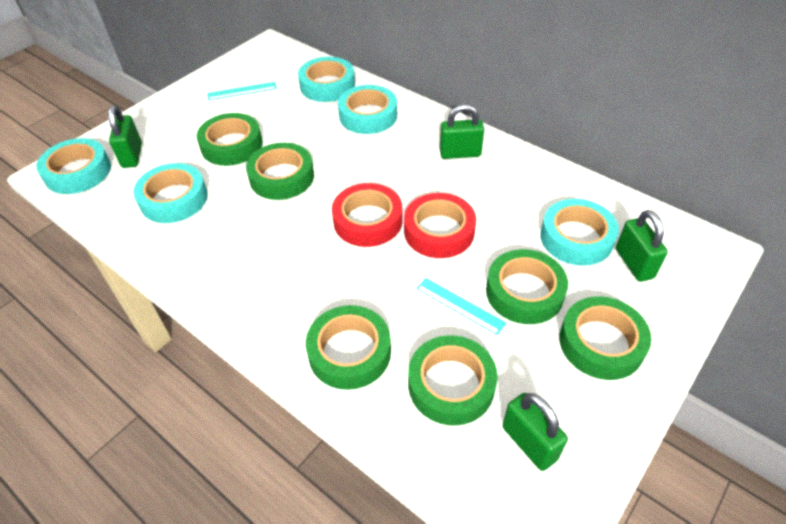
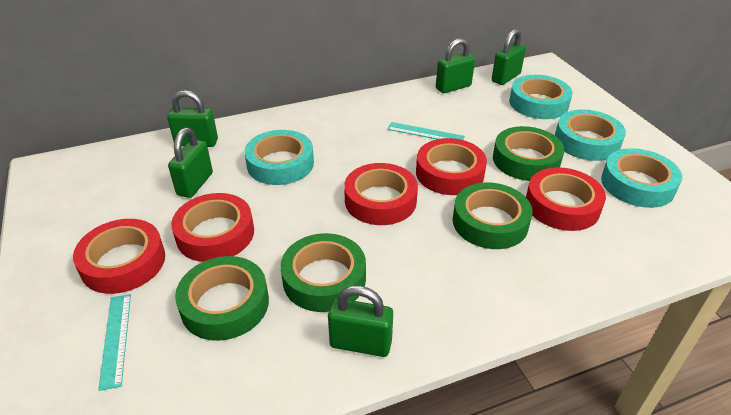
green padlock: 4 -> 5
green tape: 6 -> 4
red tape: 2 -> 5
turquoise tape: 5 -> 4

